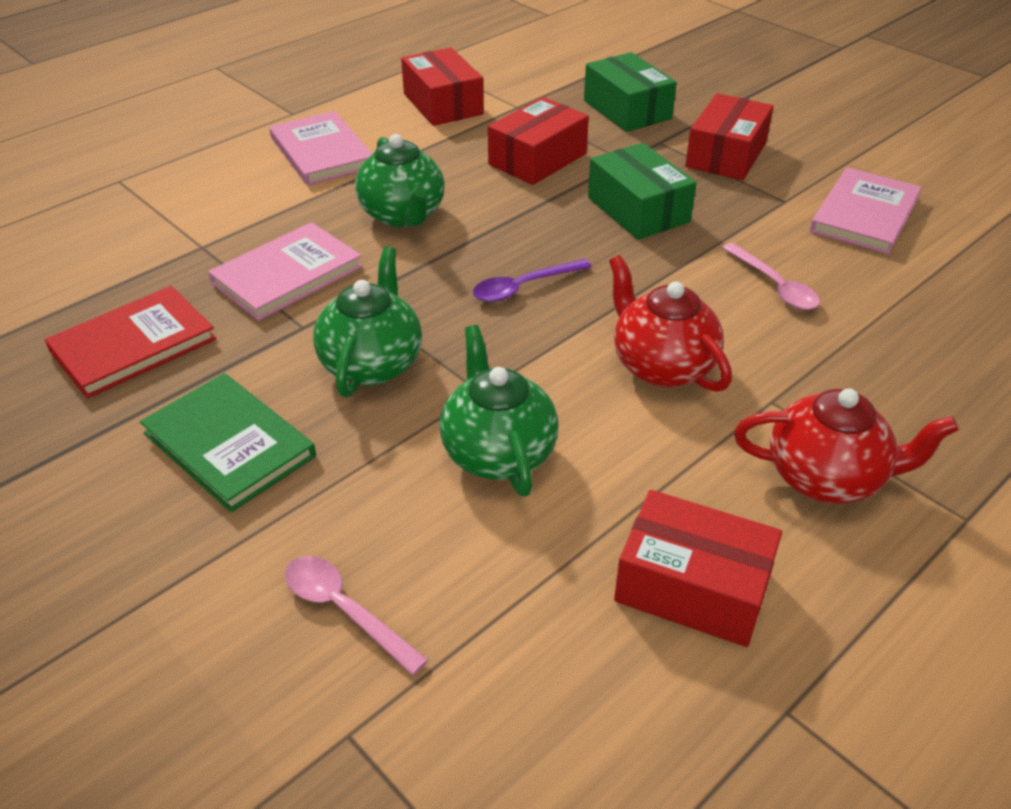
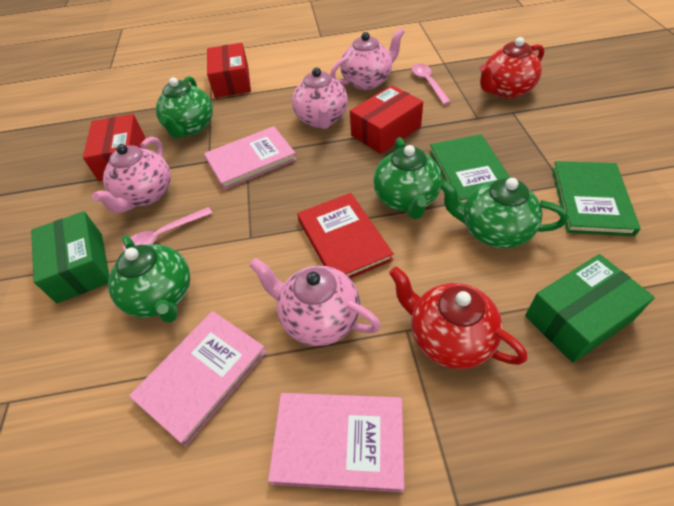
green book: 1 -> 2
green teapot: 3 -> 4
pink teapot: 0 -> 4
purple spoon: 1 -> 0
red box: 4 -> 3

